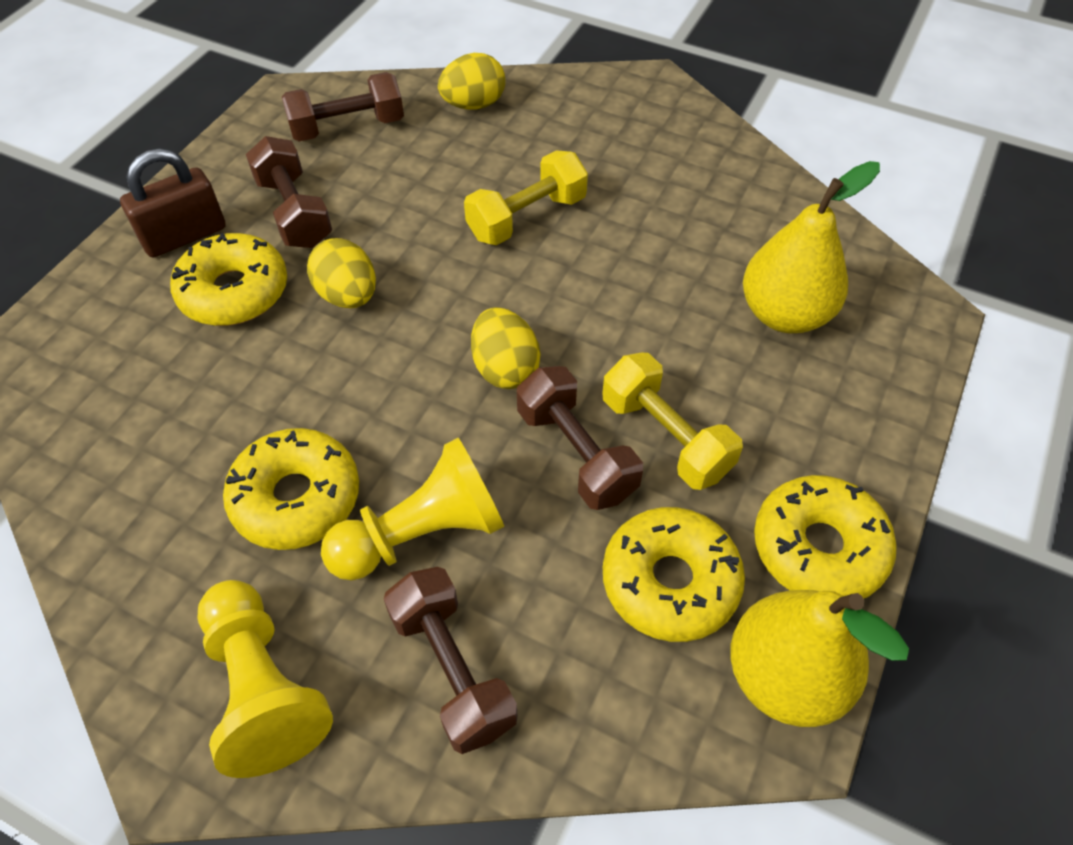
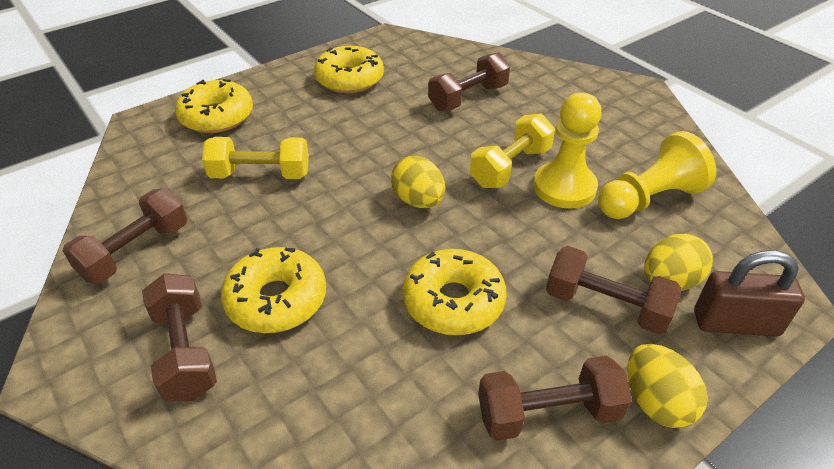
brown dumbbell: 4 -> 5
yellow pear: 2 -> 0

